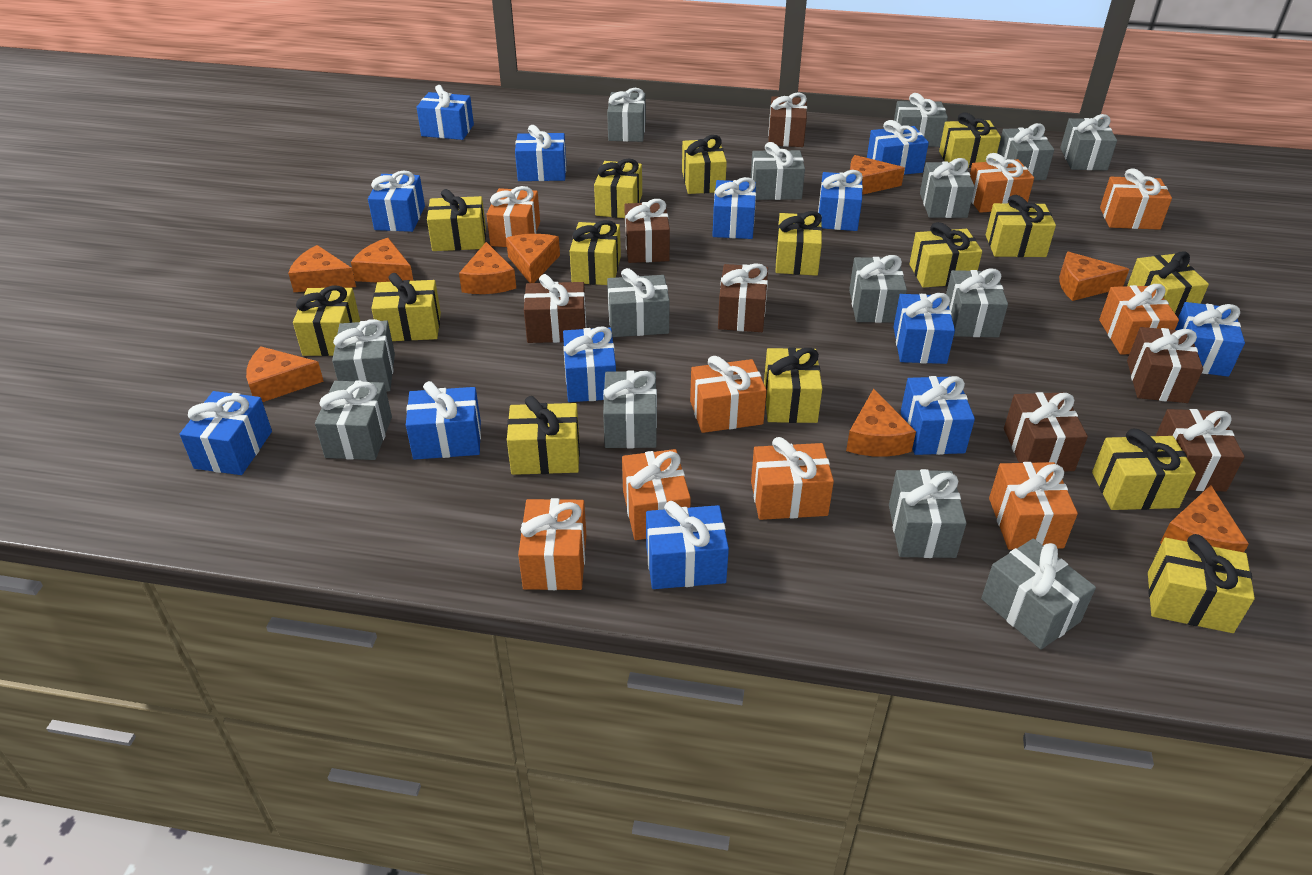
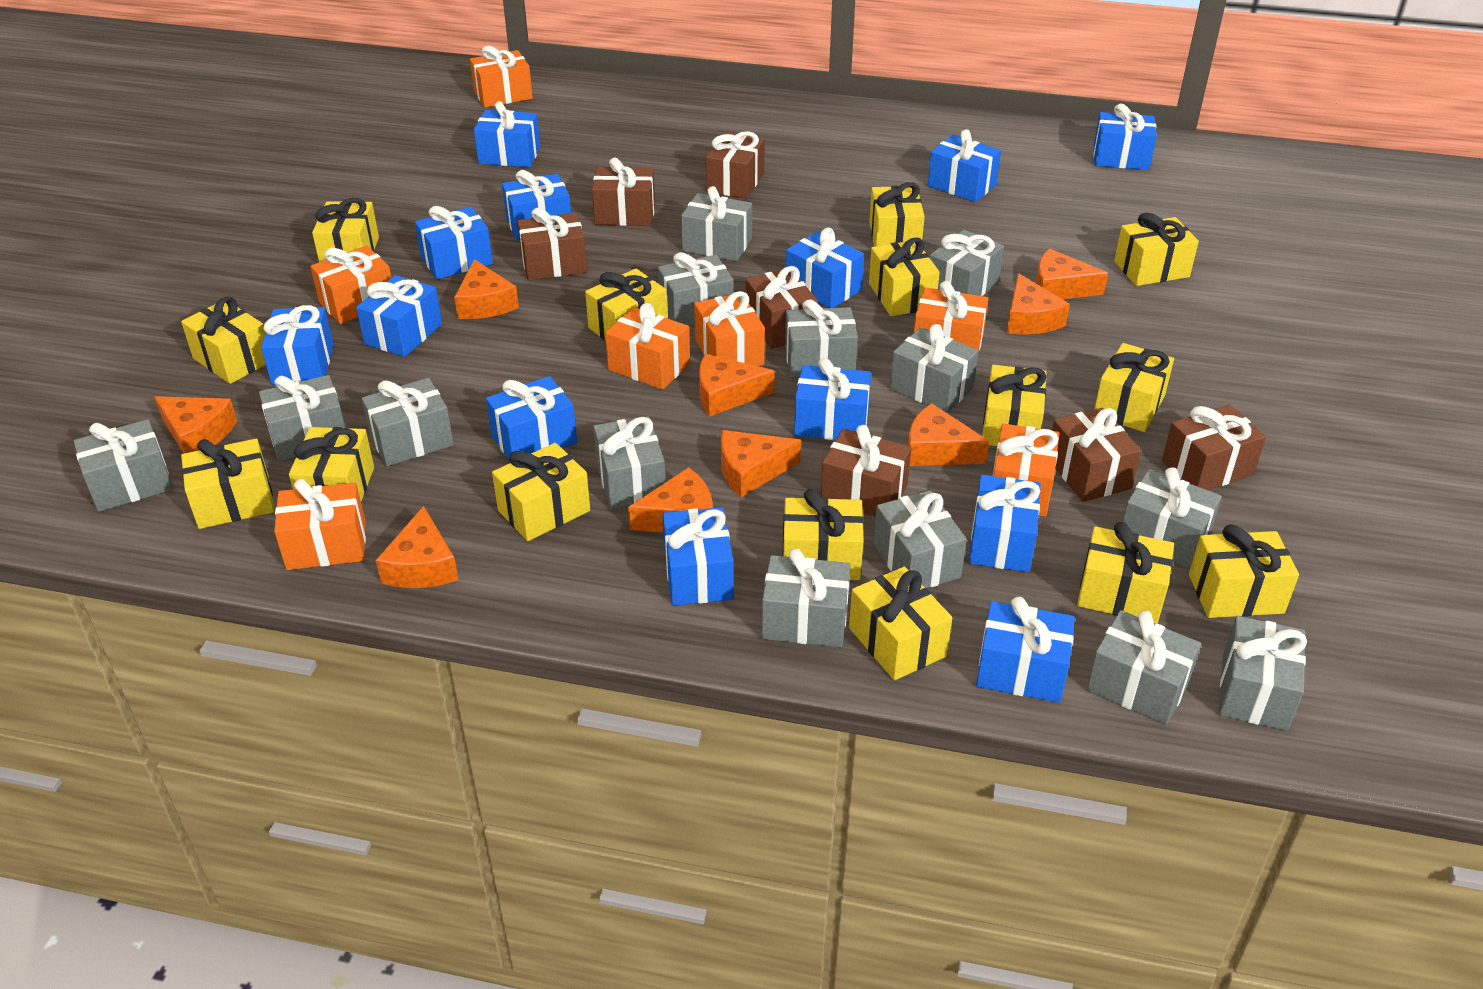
orange gift: 9 -> 7

